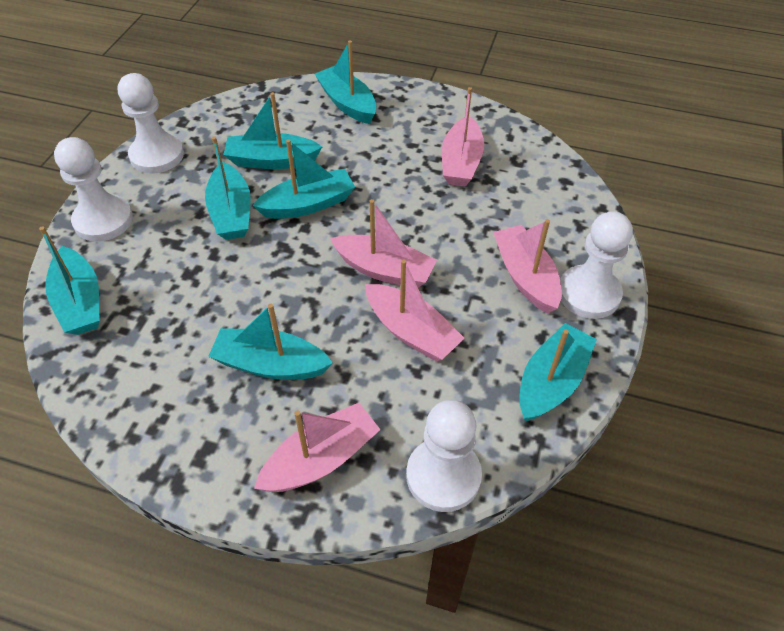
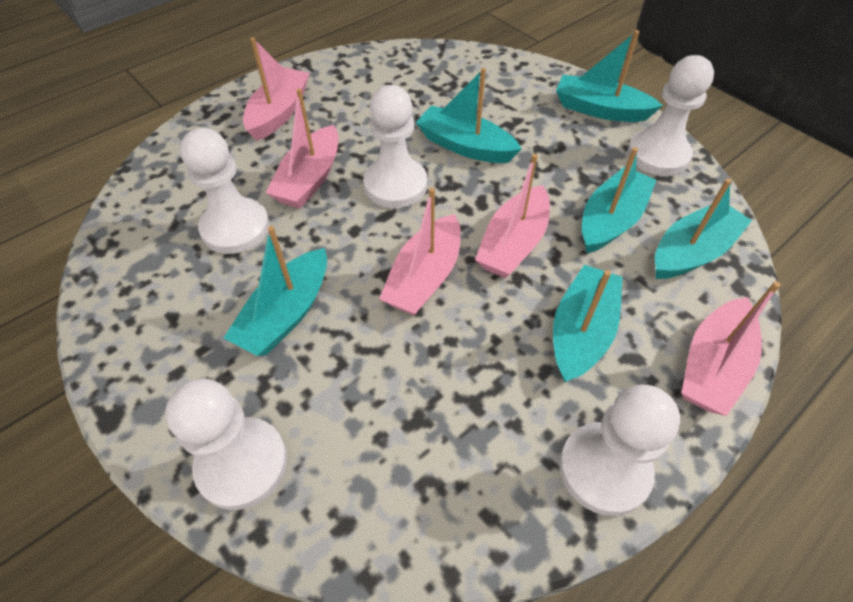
turquoise boat: 7 -> 6
white pawn: 4 -> 5

